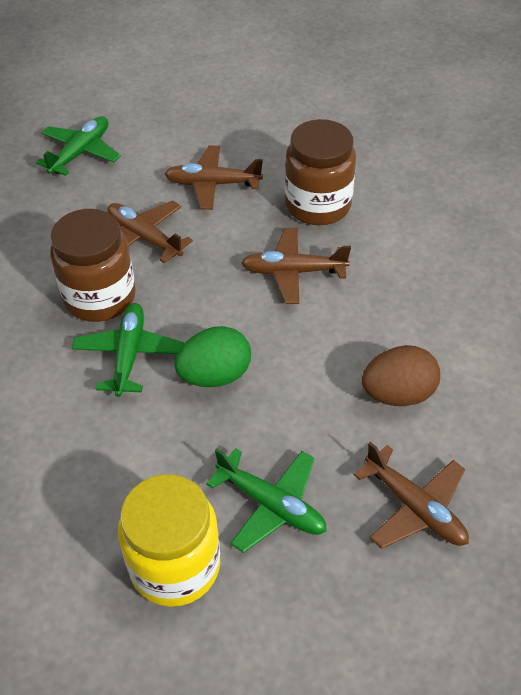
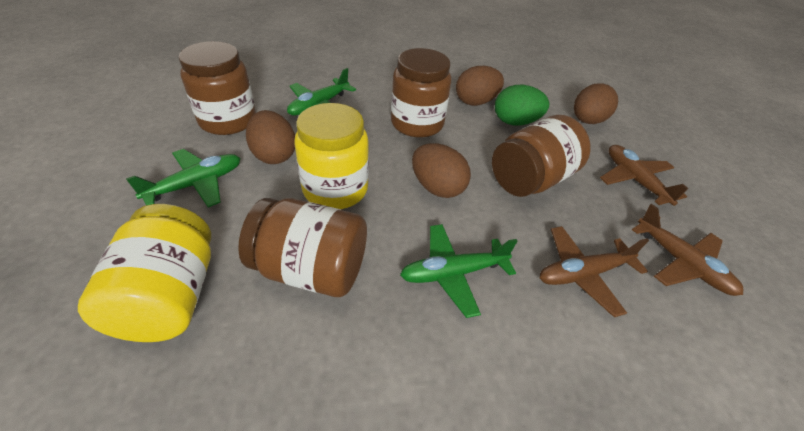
brown egg: 1 -> 4
brown jar: 2 -> 4
brown plane: 4 -> 3
yellow jar: 1 -> 2

